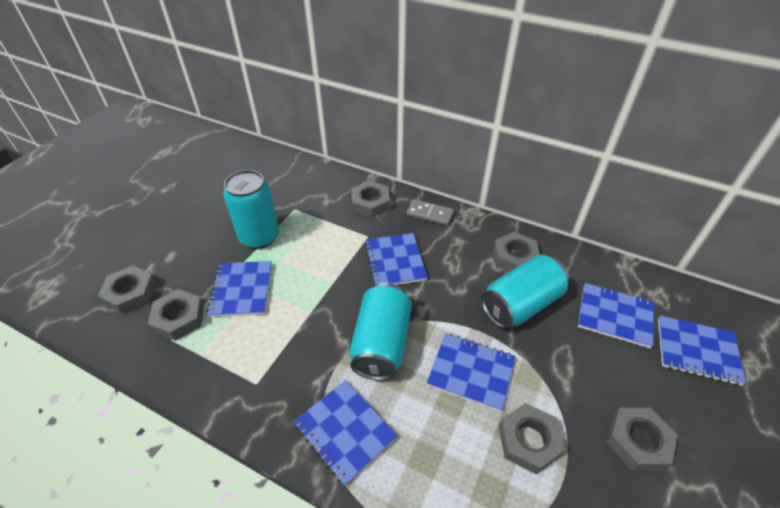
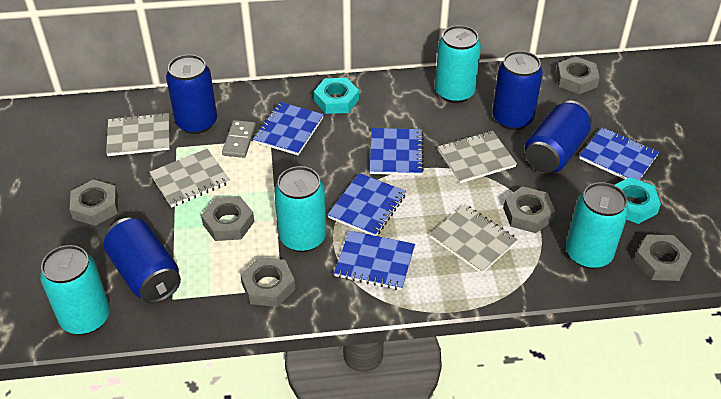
blue can: 0 -> 4
blue notebook: 6 -> 5
grey notebook: 0 -> 4
turquoise can: 3 -> 4
turquoise nut: 0 -> 2

